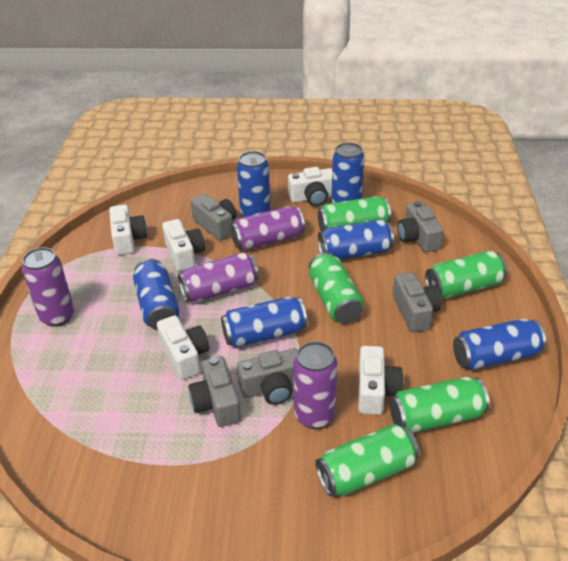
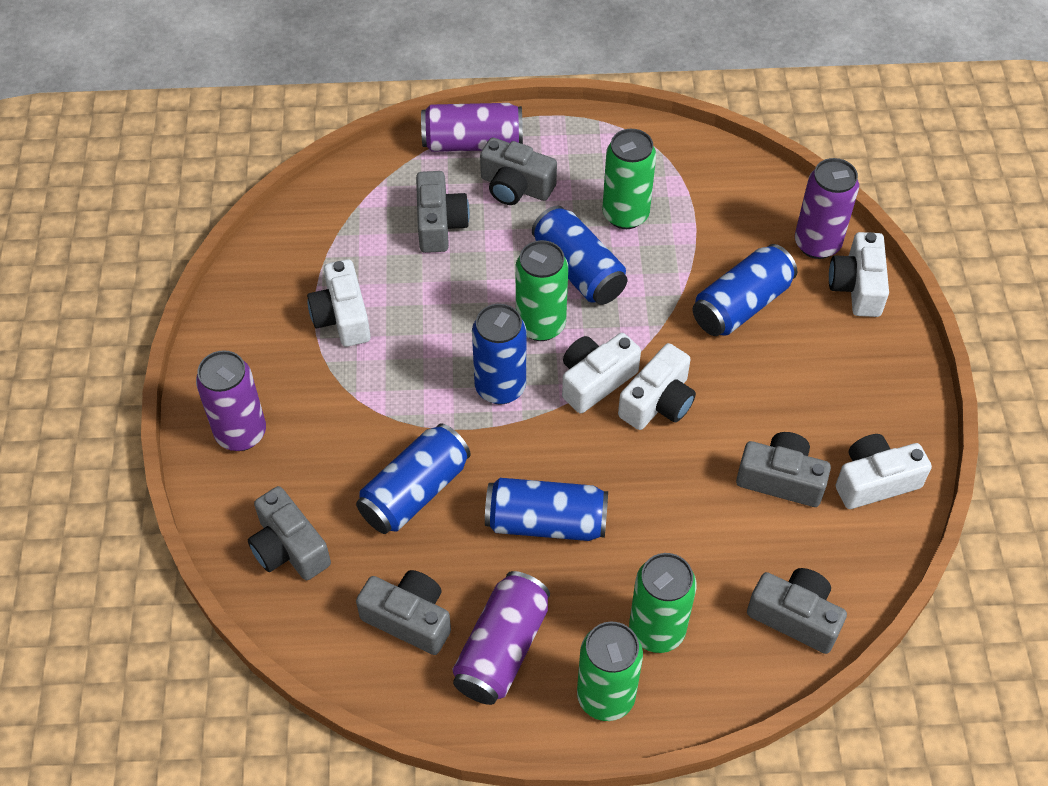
blue can: 6 -> 5
green can: 5 -> 4
grey camera: 5 -> 6

